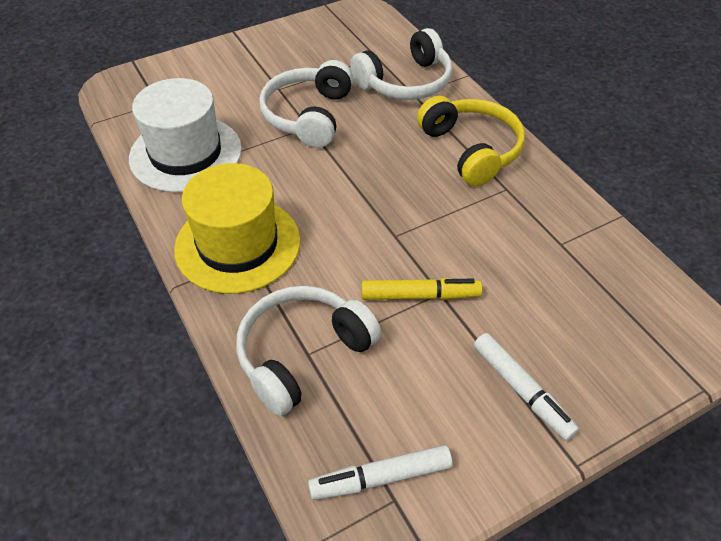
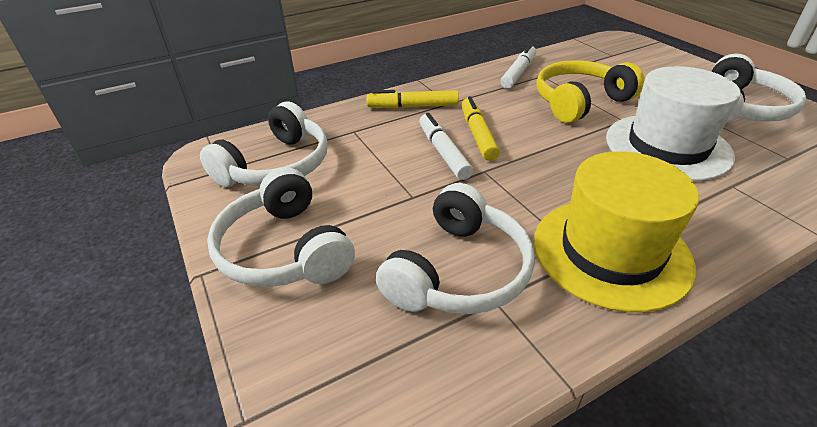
white headphones: 3 -> 4
yellow marker: 1 -> 2

